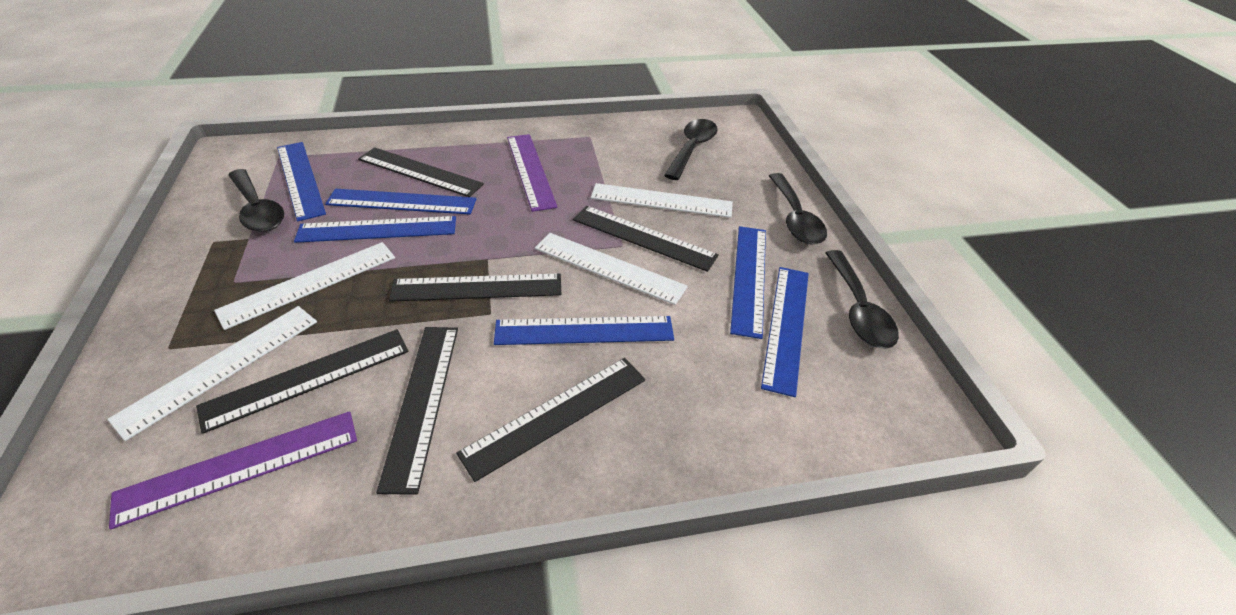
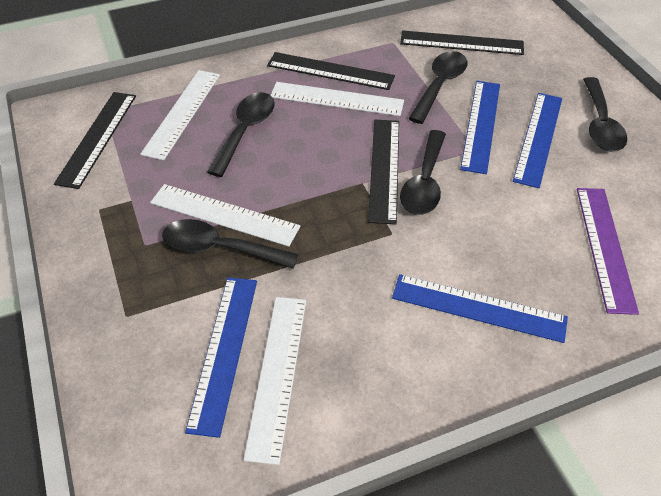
black ruler: 6 -> 4
black spoon: 4 -> 5
blue ruler: 6 -> 4
purple ruler: 2 -> 1

